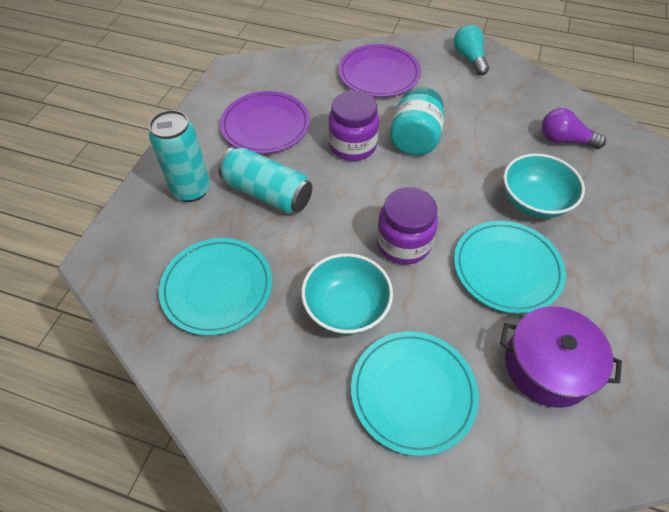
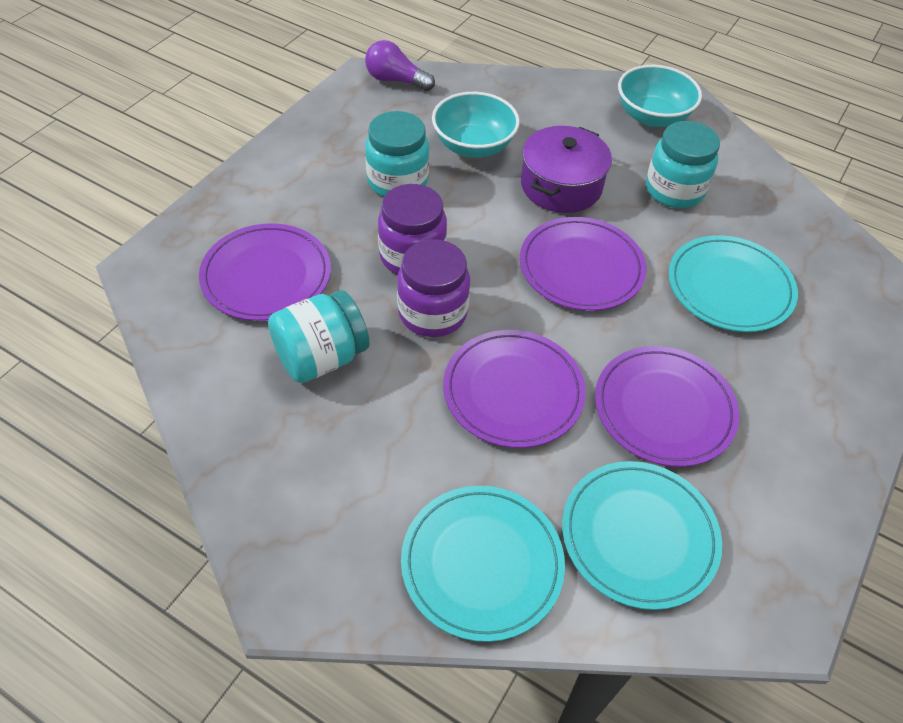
purple plate: 2 -> 4
turquoise can: 2 -> 0
turquoise jar: 1 -> 3
turquoise light bulb: 1 -> 0

